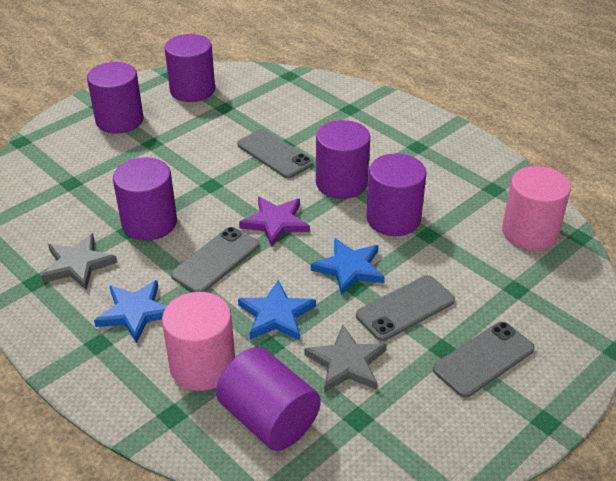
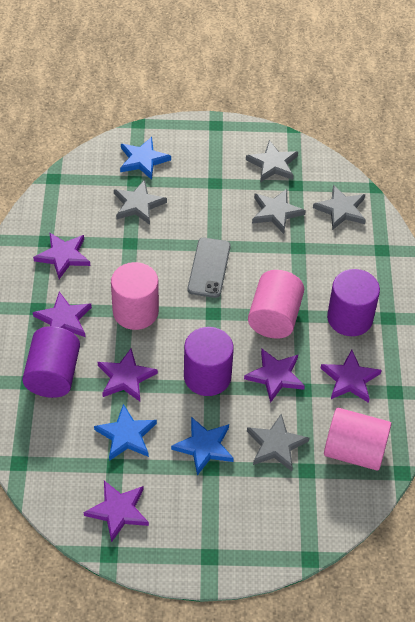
grey phone: 4 -> 1
grey star: 2 -> 5
pink cylinder: 2 -> 3
purple cylinder: 6 -> 3
purple star: 1 -> 6

